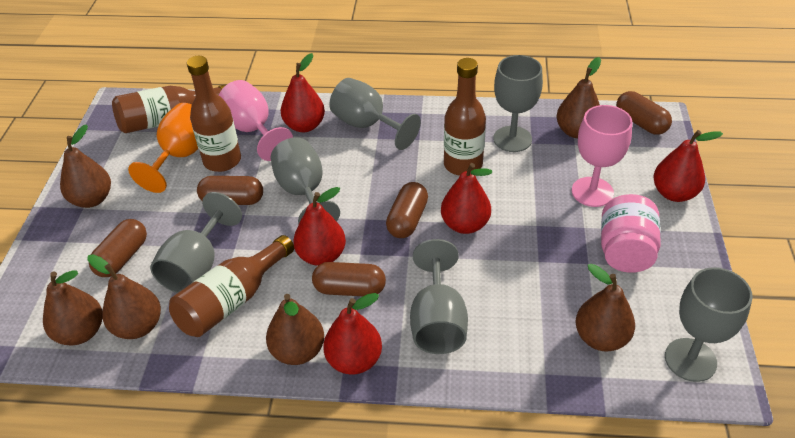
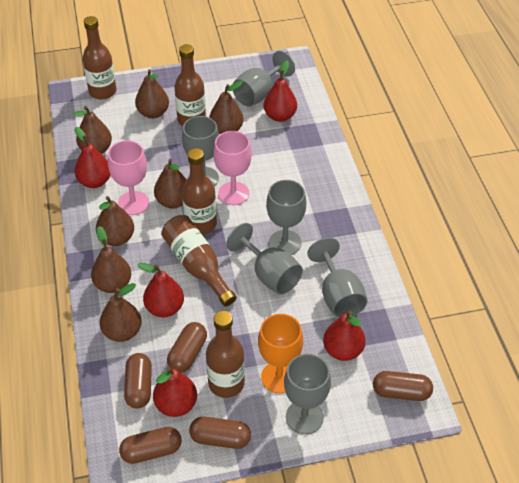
brown bottle: 4 -> 5
brown pear: 6 -> 7
pink jar: 1 -> 0

